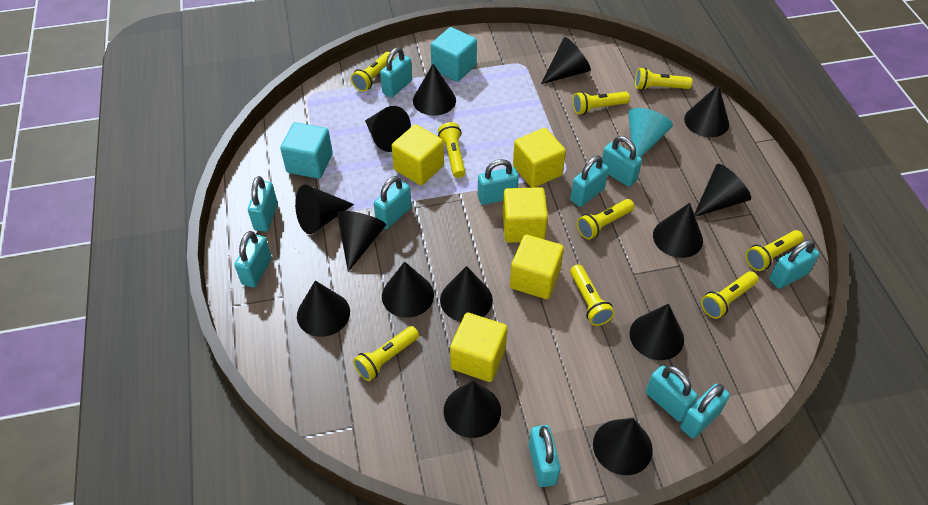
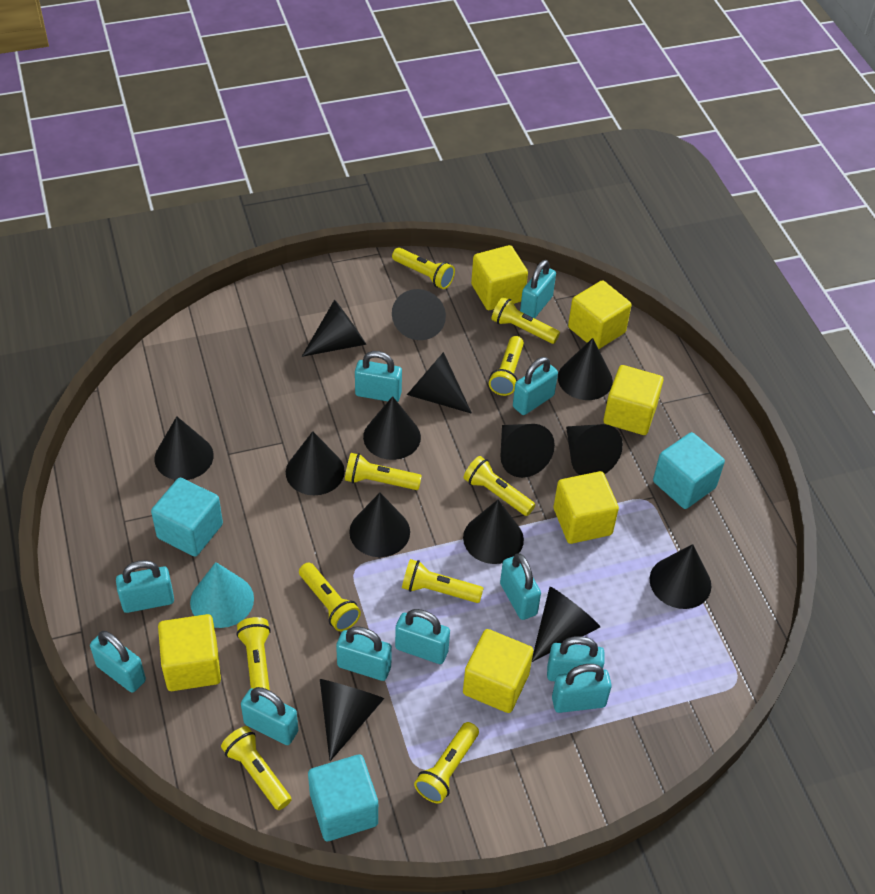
turquoise cube: 2 -> 3
yellow cube: 5 -> 6
yellow flashlight: 9 -> 10

